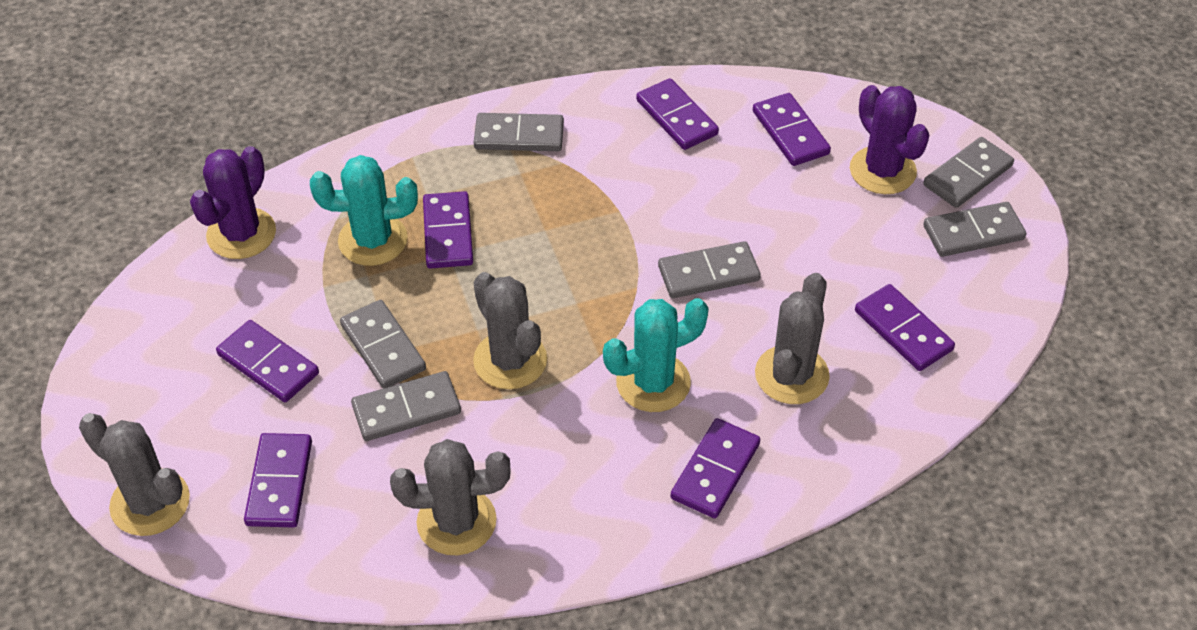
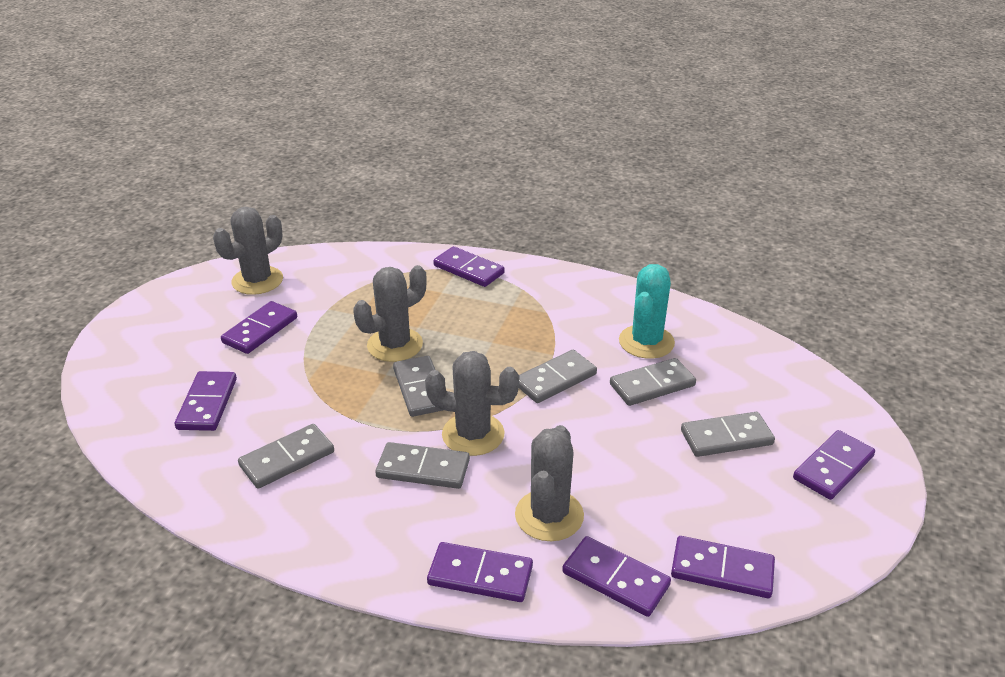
purple cactus: 2 -> 0
turquoise cactus: 2 -> 1

